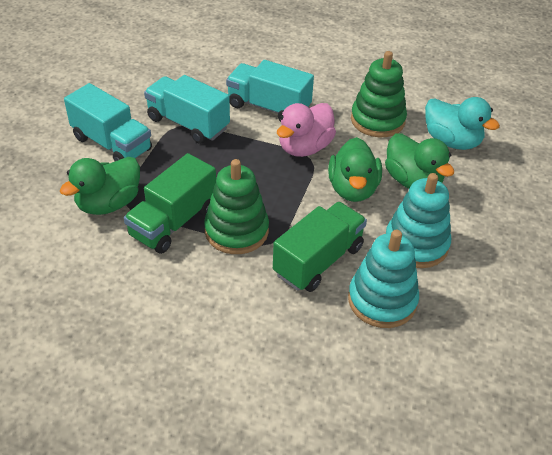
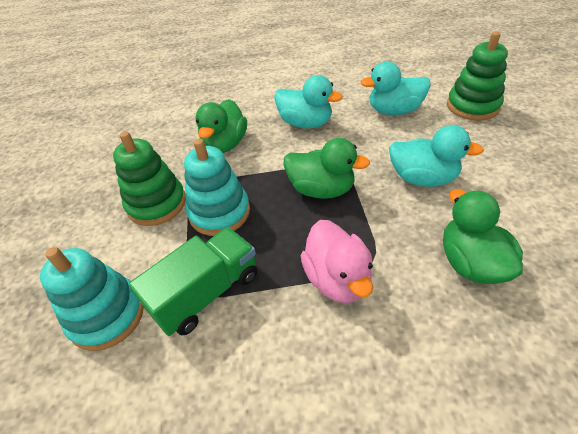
green truck: 2 -> 1
turquoise duck: 1 -> 3
turquoise truck: 3 -> 0

